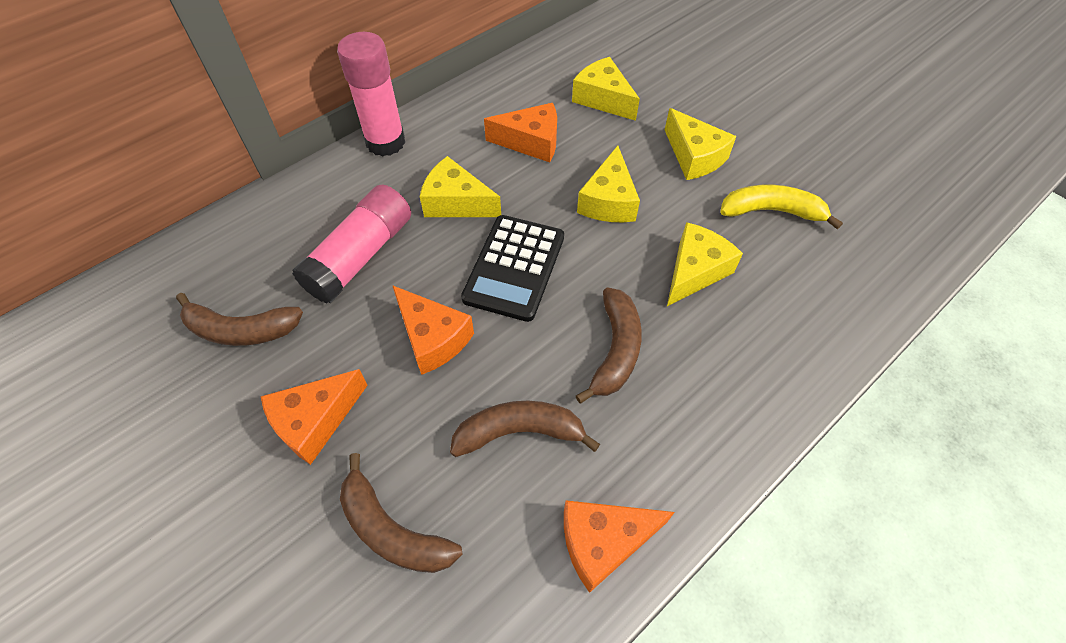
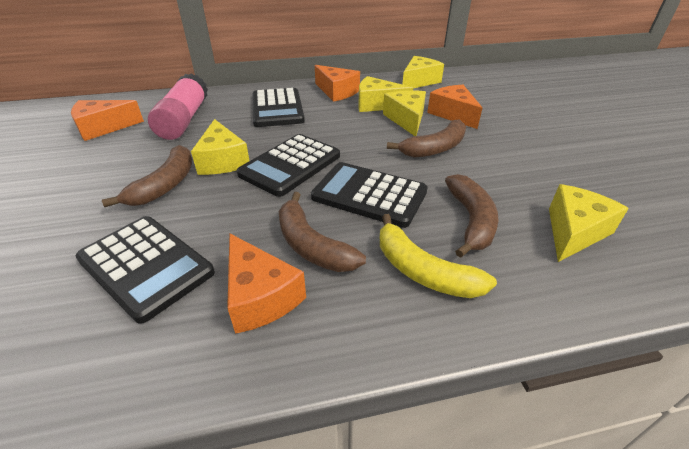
black calculator: 1 -> 4
pink glue stick: 2 -> 1

